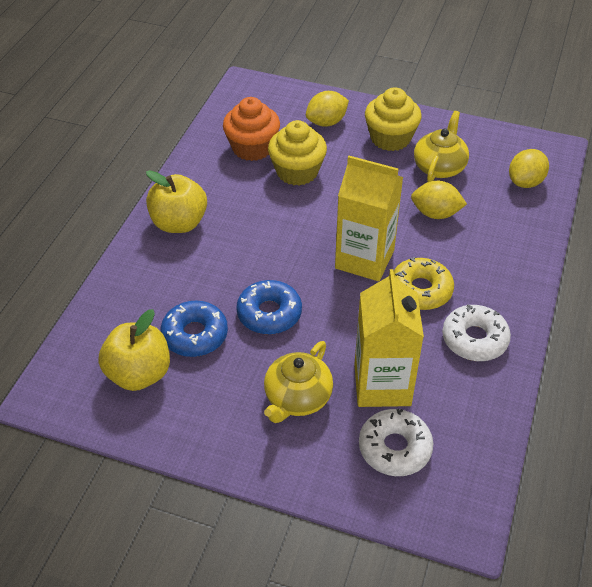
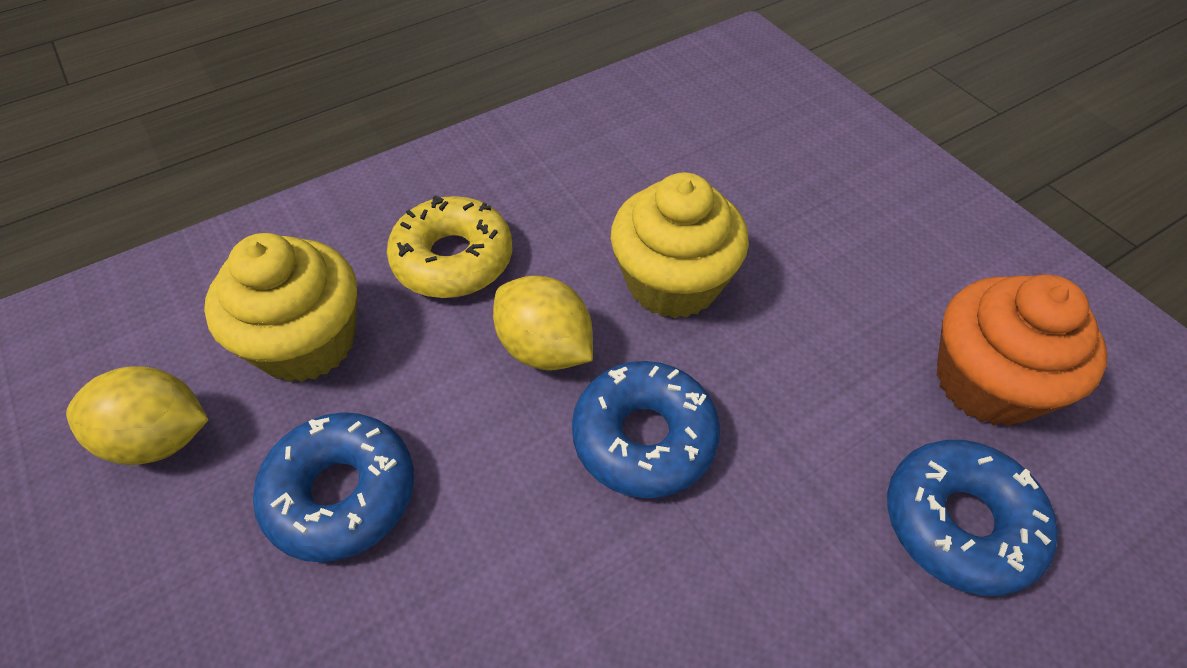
blue donut: 2 -> 3
white donut: 2 -> 0
yellow apple: 2 -> 0
yellow carton: 2 -> 0
yellow lemon: 3 -> 2
yellow teapot: 2 -> 0

